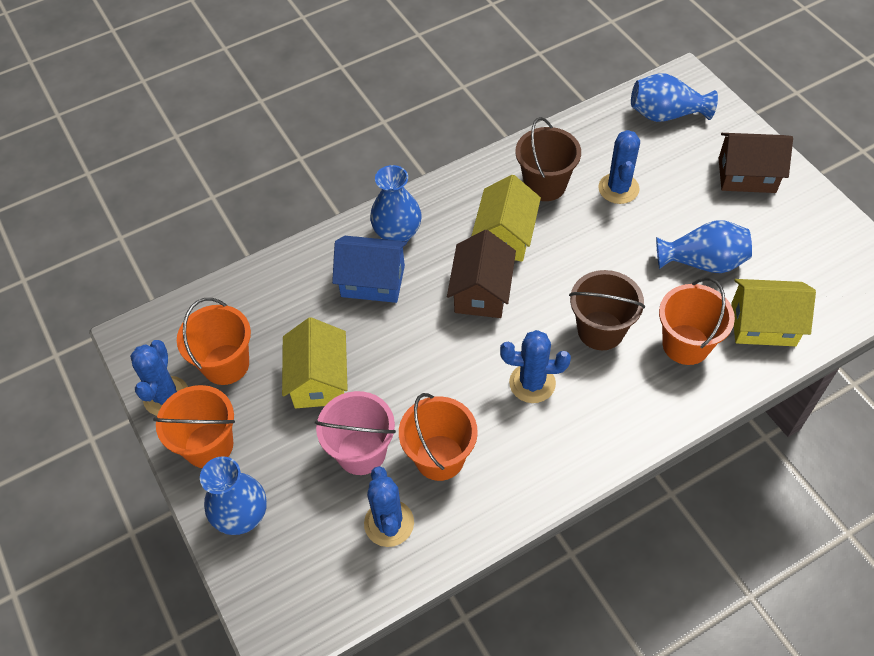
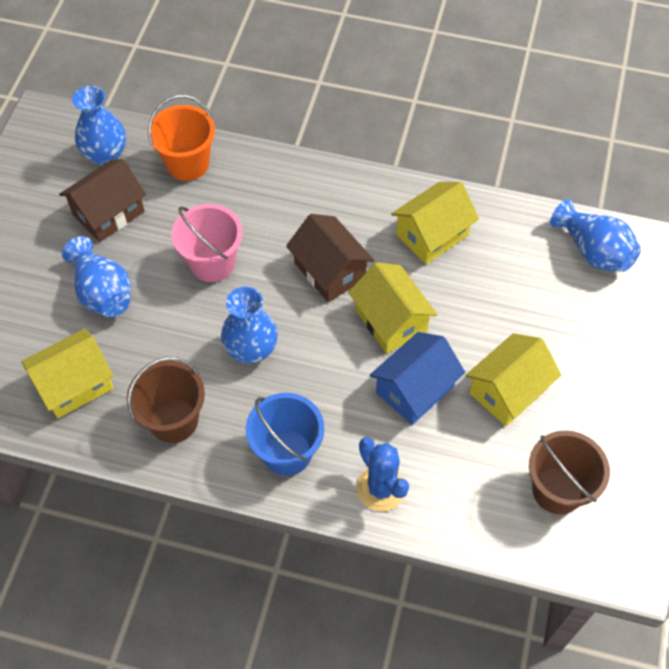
blue bucket: 0 -> 1
blue cactus: 4 -> 1
orange bucket: 4 -> 1
yellow house: 3 -> 4

